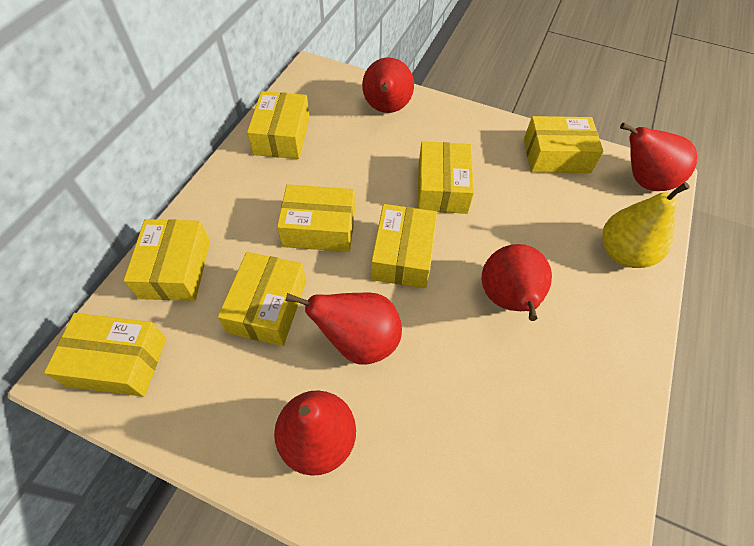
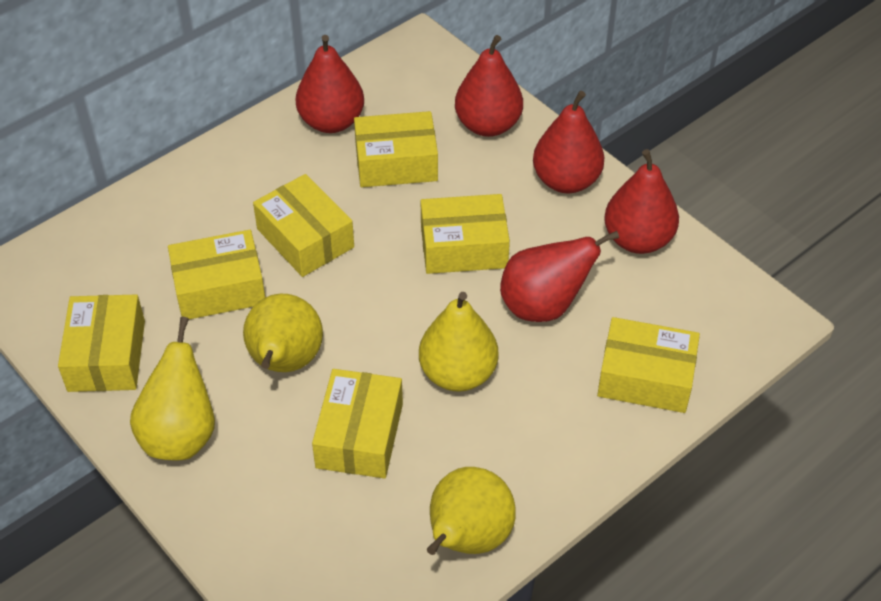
yellow box: 8 -> 7
yellow pear: 1 -> 4

